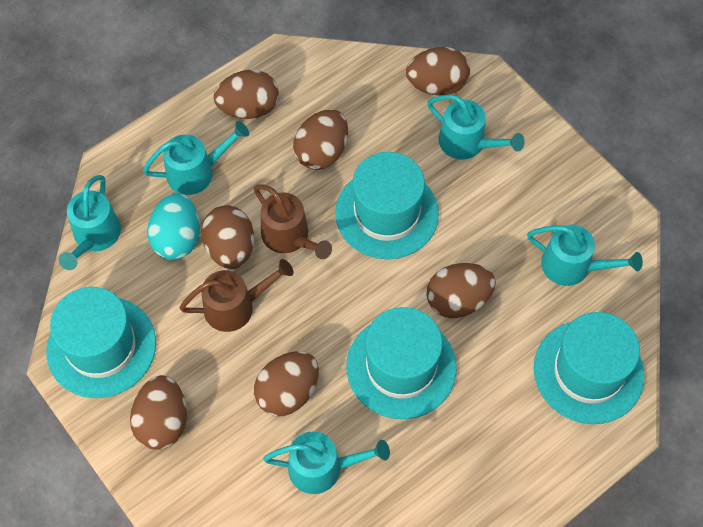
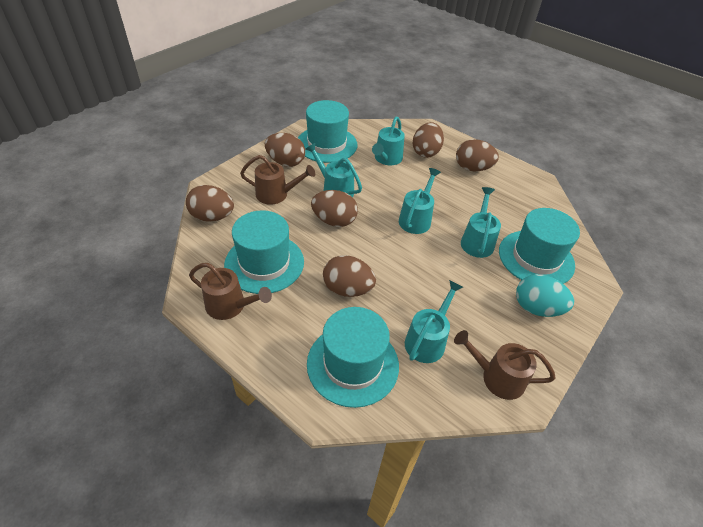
brown egg: 7 -> 6
brown watering can: 2 -> 3

